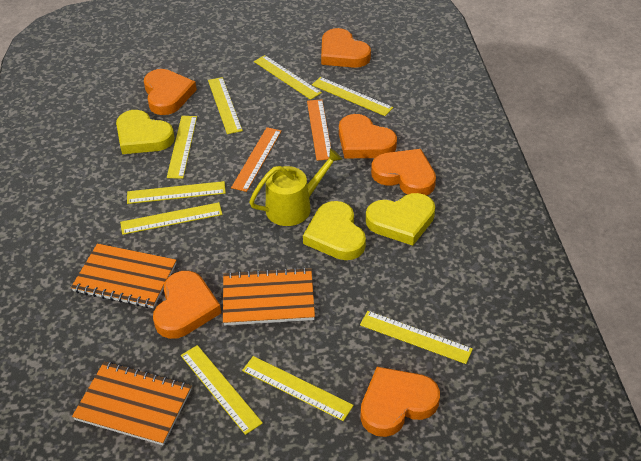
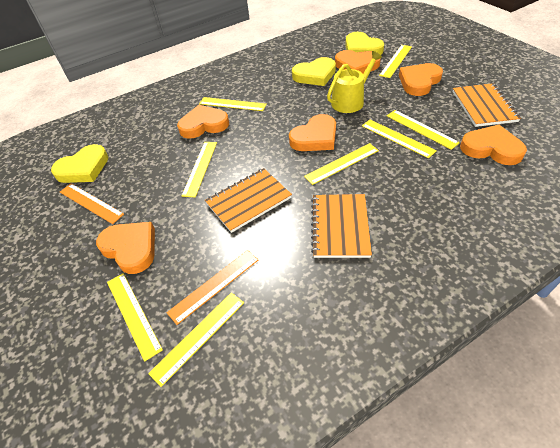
yellow ruler: 9 -> 8

